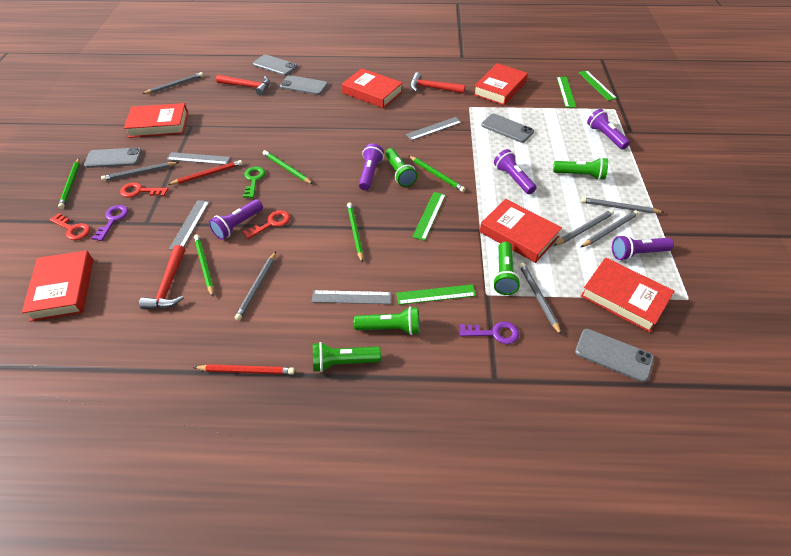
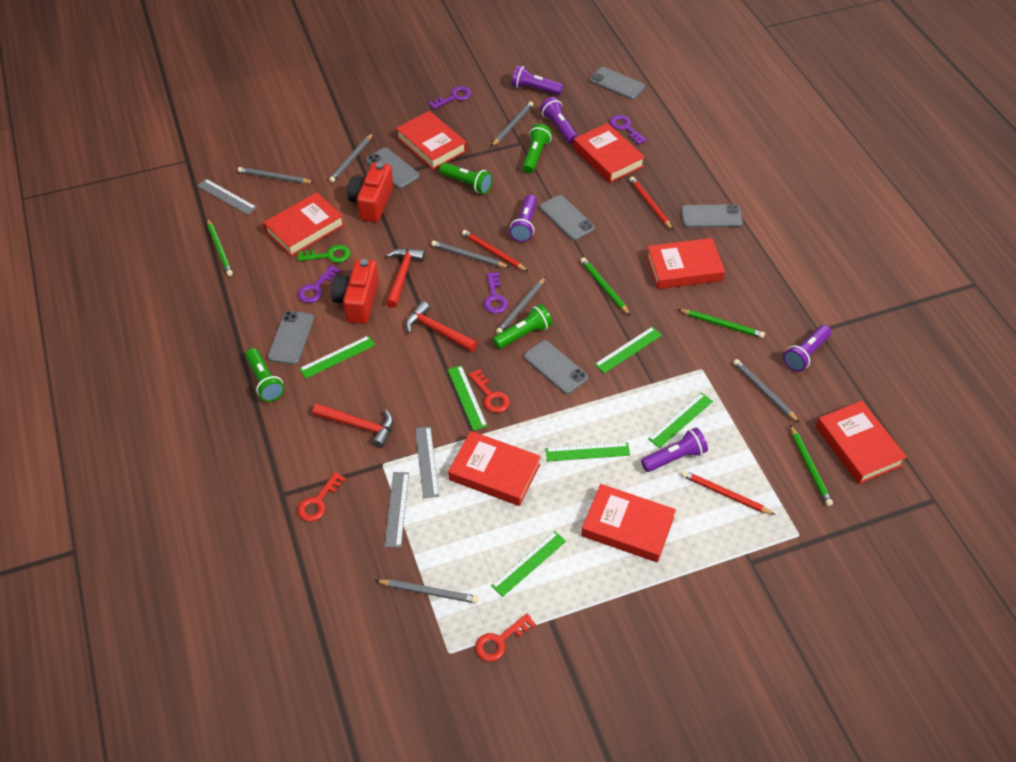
green flashlight: 5 -> 4
green pencil: 5 -> 4
green ruler: 4 -> 6
grey phone: 5 -> 6
grey ruler: 4 -> 3
purple key: 2 -> 4
red book: 6 -> 7
red camera: 0 -> 2
red pencil: 2 -> 3

